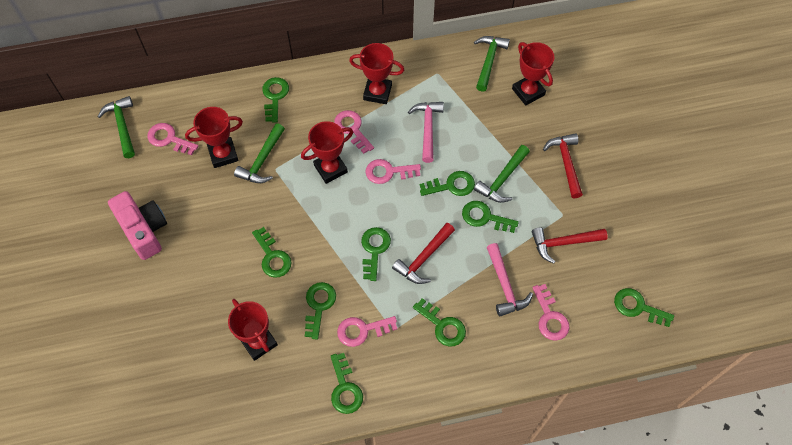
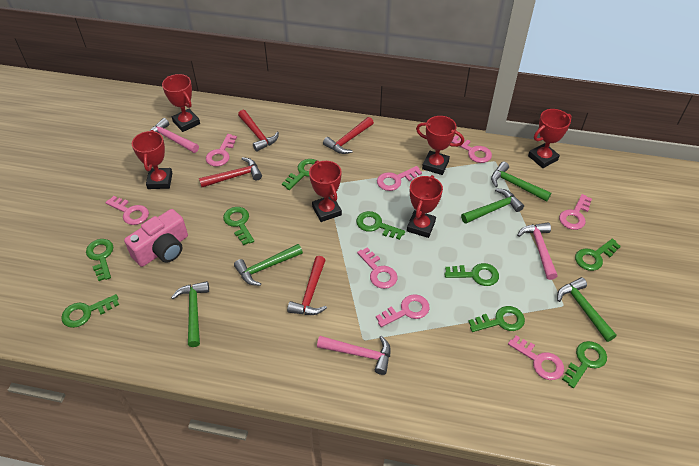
green hammer: 4 -> 5
pink hammer: 2 -> 3
pink key: 5 -> 8
red hammer: 3 -> 4
red trophy: 5 -> 6

